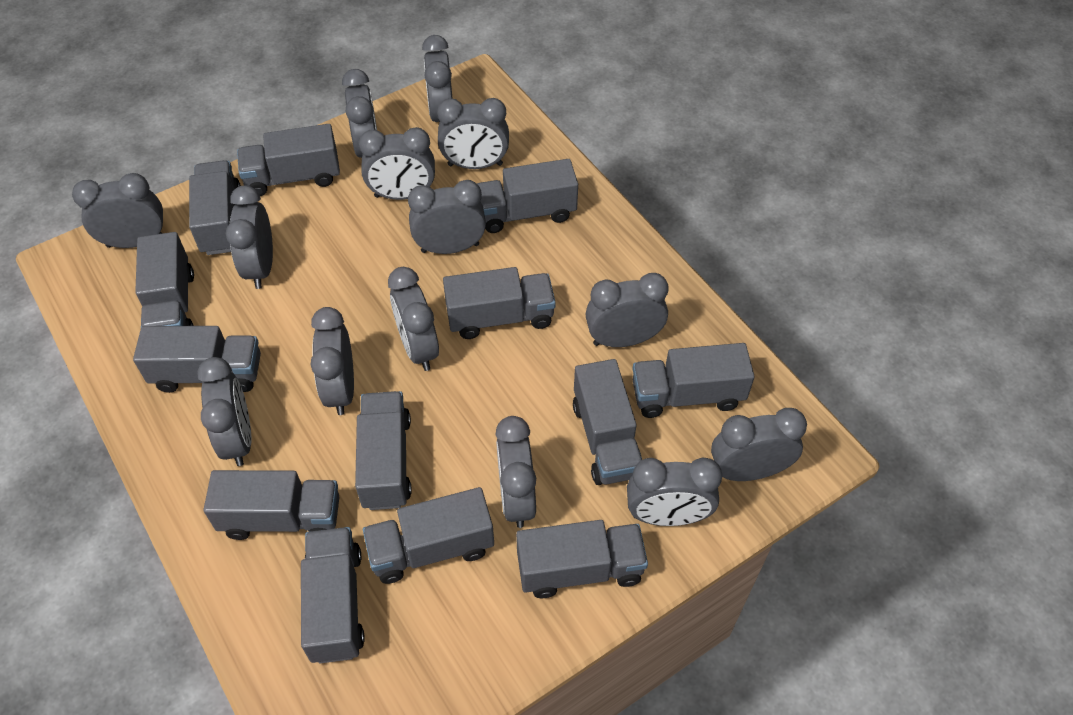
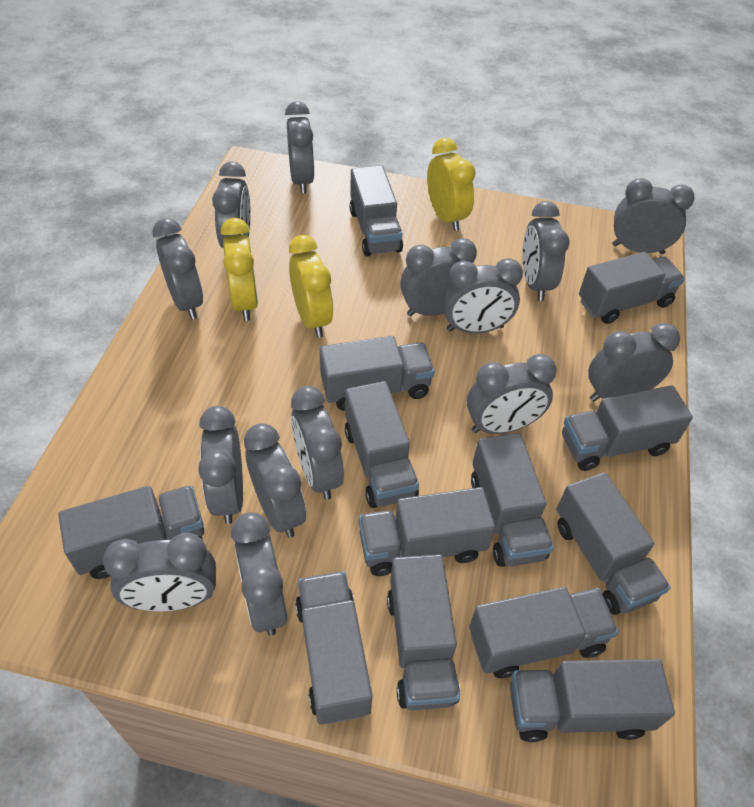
yellow clock: 0 -> 3

